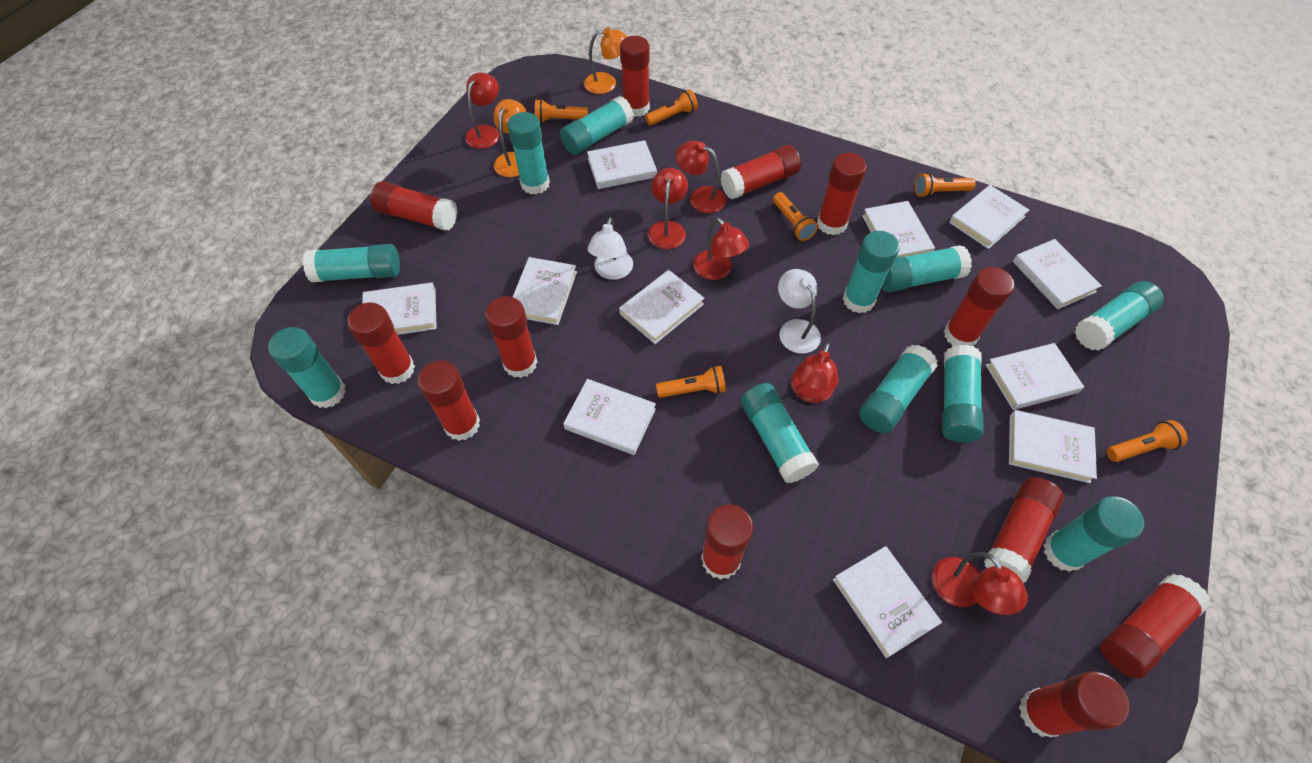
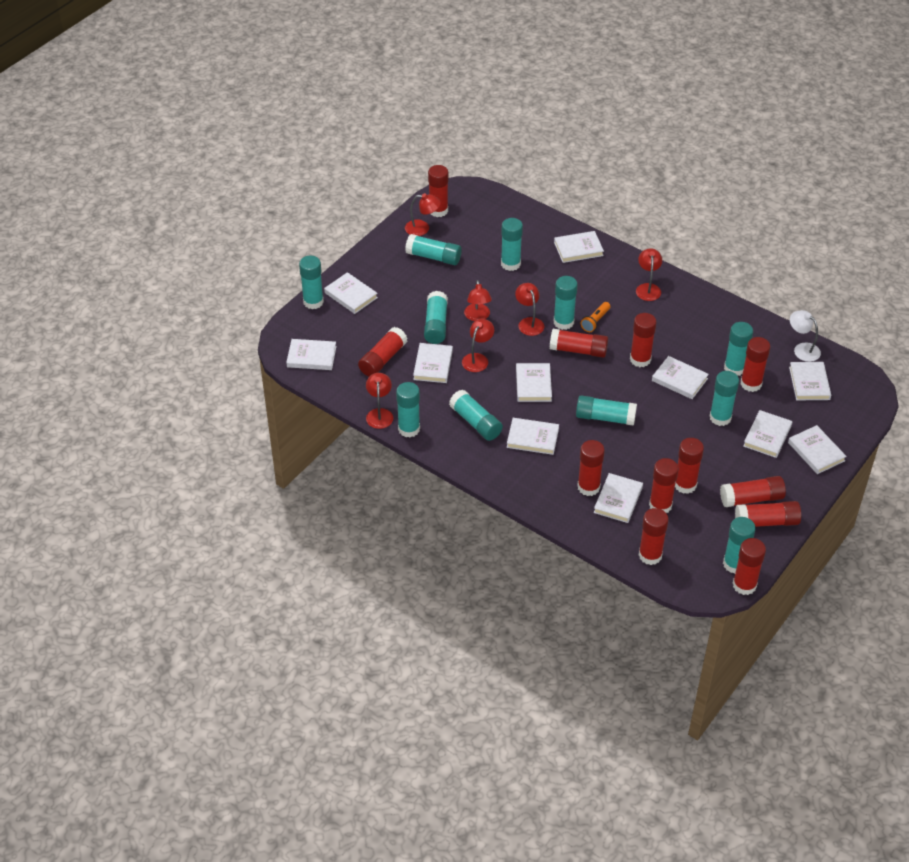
orange flashlight: 6 -> 1
orange lamp: 2 -> 0
white lamp: 2 -> 1

